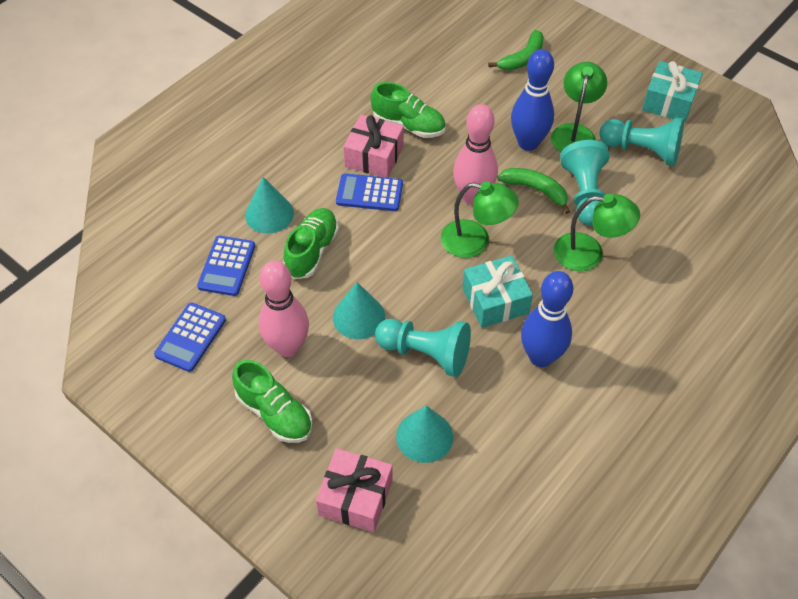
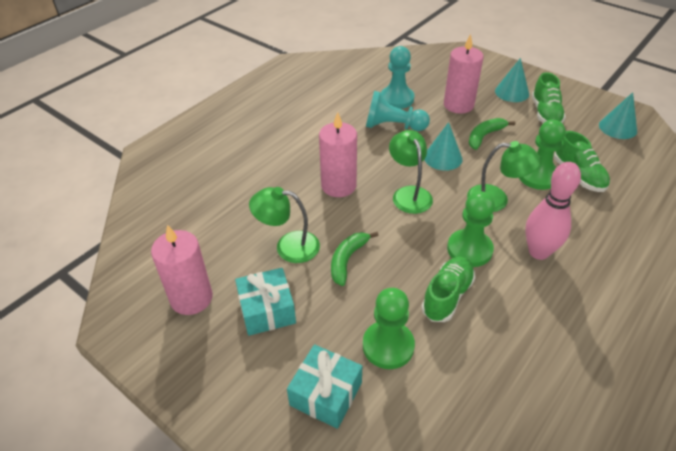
blue bowling pin: 2 -> 0
blue calculator: 3 -> 0
green pawn: 0 -> 3
pink bowling pin: 2 -> 1
pink candle: 0 -> 3
pink gift: 2 -> 0
turquoise pawn: 3 -> 2

